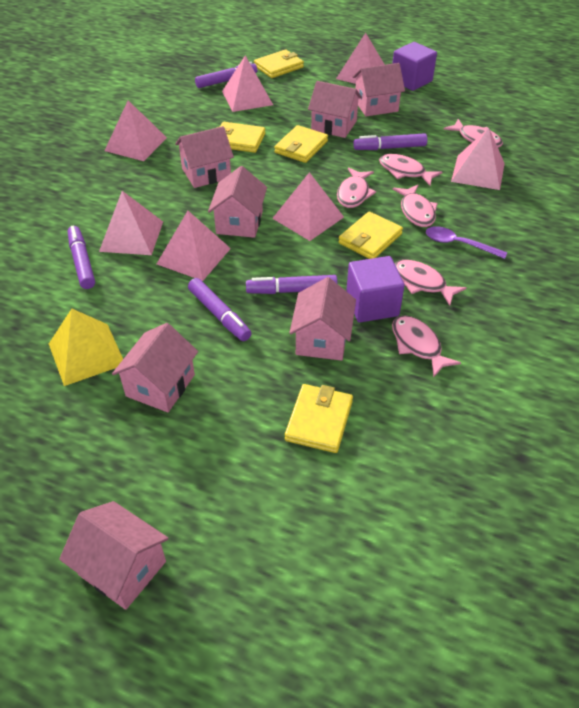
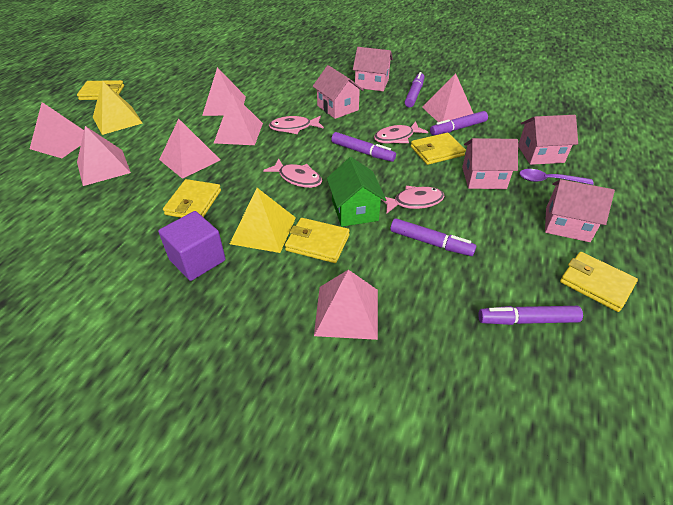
green house: 0 -> 1
pink fish: 6 -> 4
pink house: 7 -> 5
purple cube: 2 -> 1
yellow pyramid: 1 -> 2

